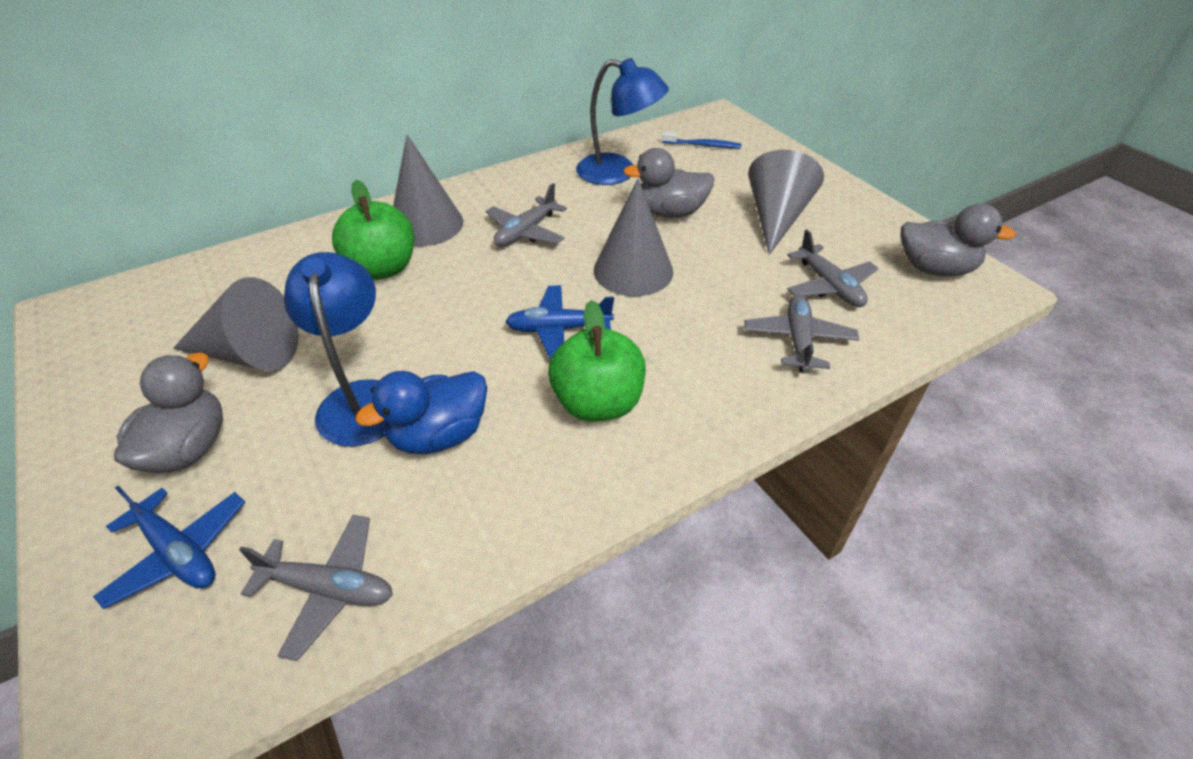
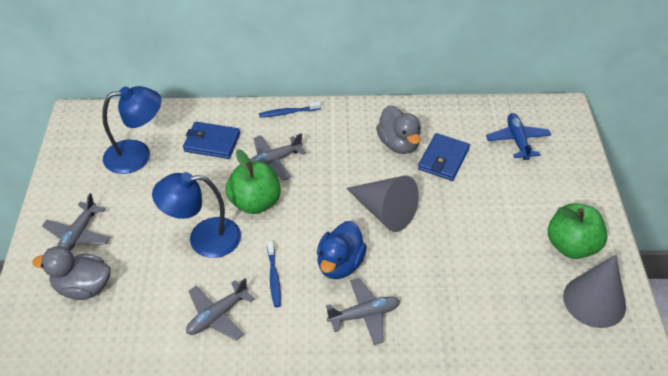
blue plane: 2 -> 1
blue toothbrush: 1 -> 2
blue wallet: 0 -> 2
grey cone: 4 -> 2
grey duck: 3 -> 2

